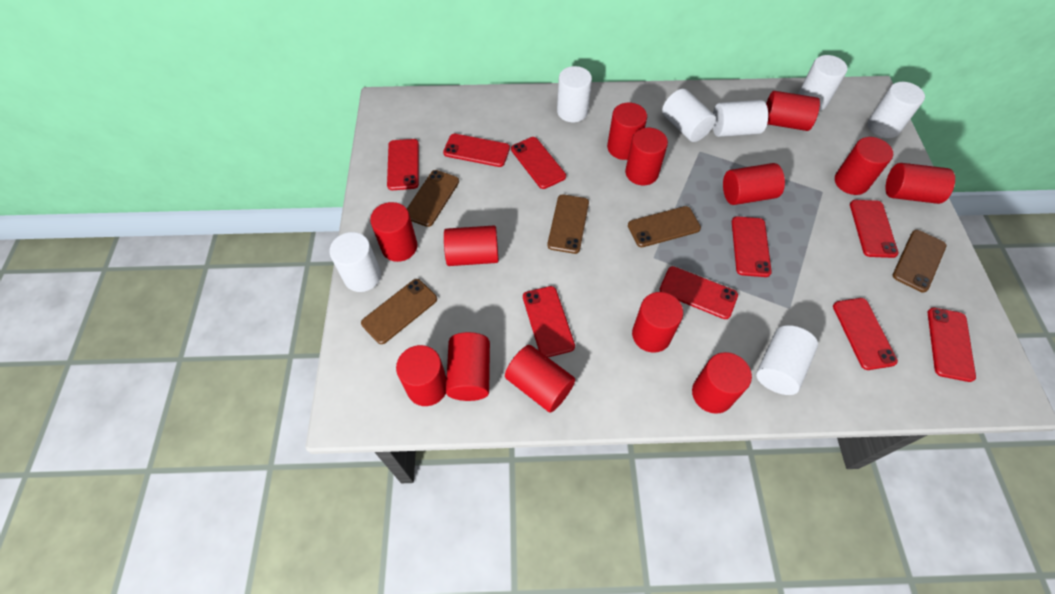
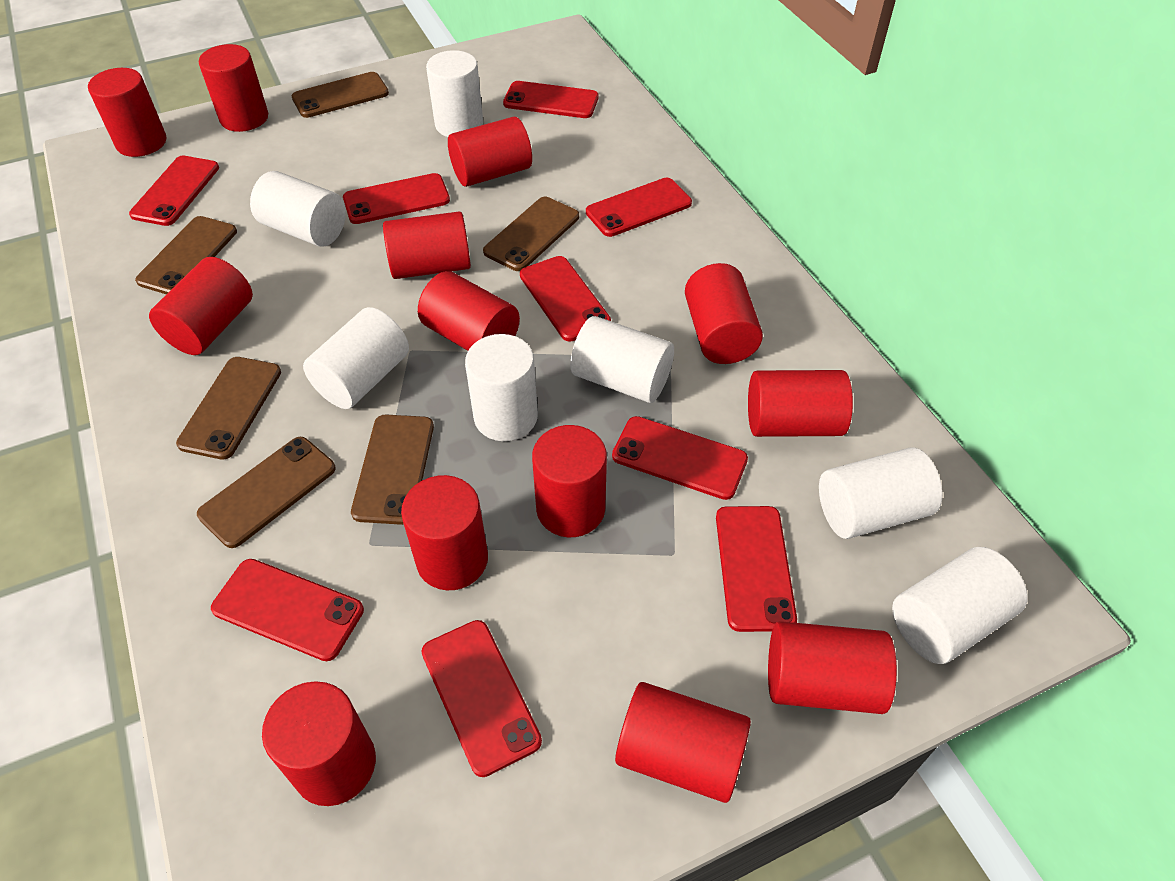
brown phone: 5 -> 6

